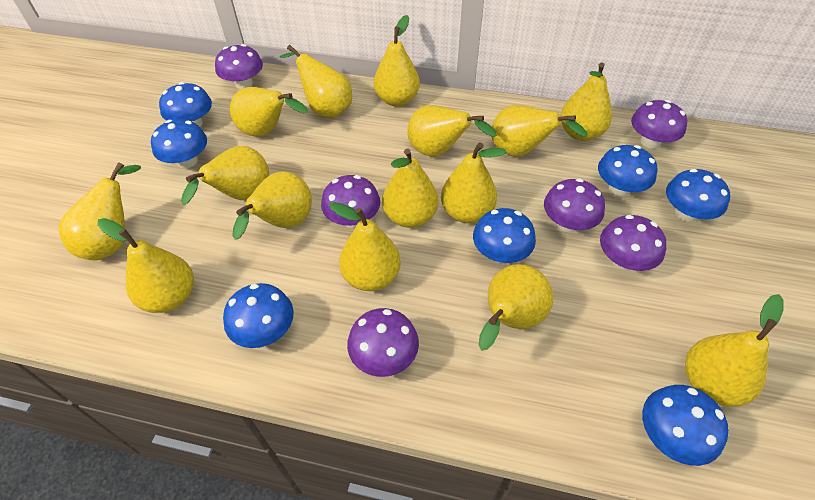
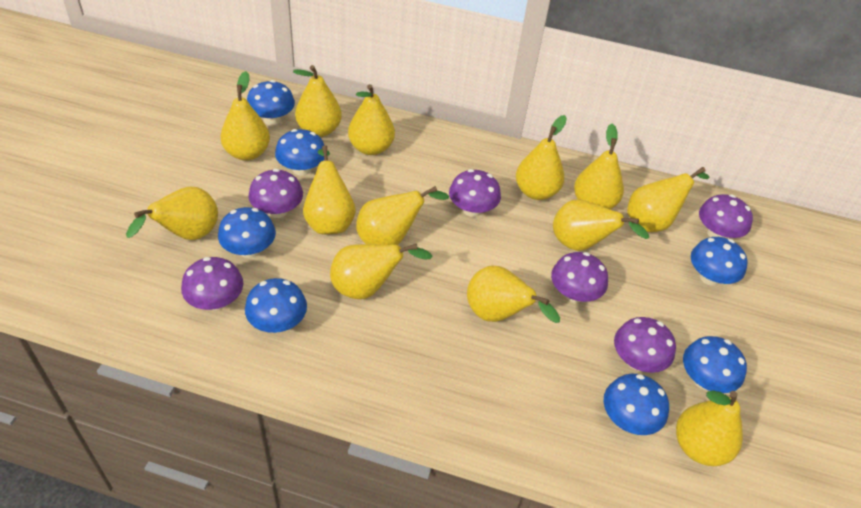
yellow pear: 15 -> 13

